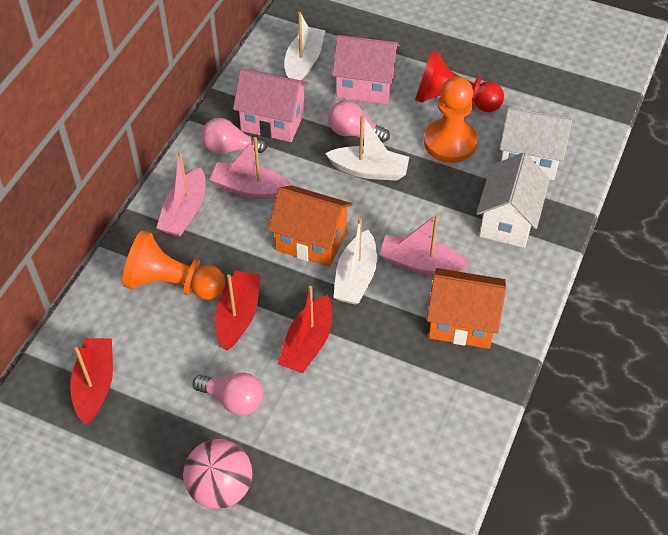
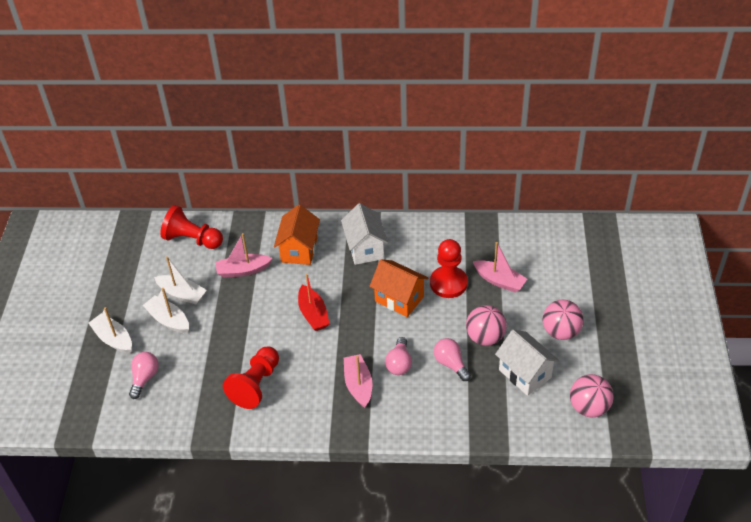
orange pawn: 2 -> 0
pink ball: 1 -> 3
pink house: 2 -> 0
red boat: 3 -> 1
red pawn: 1 -> 3

